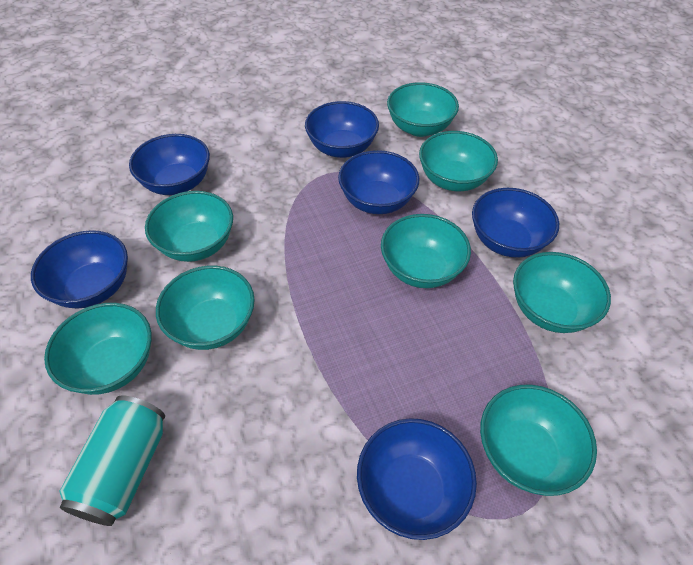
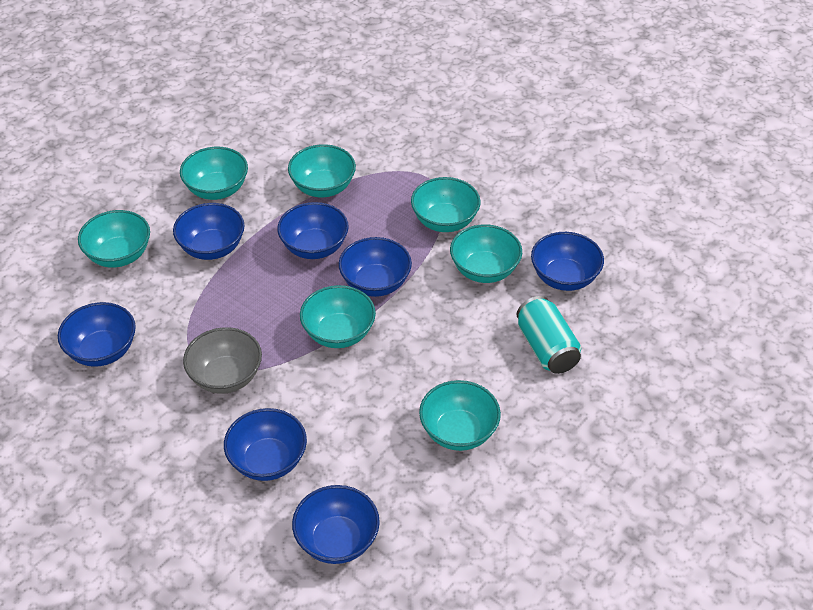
blue bowl: 6 -> 7
grey bowl: 0 -> 1
turquoise bowl: 8 -> 7

